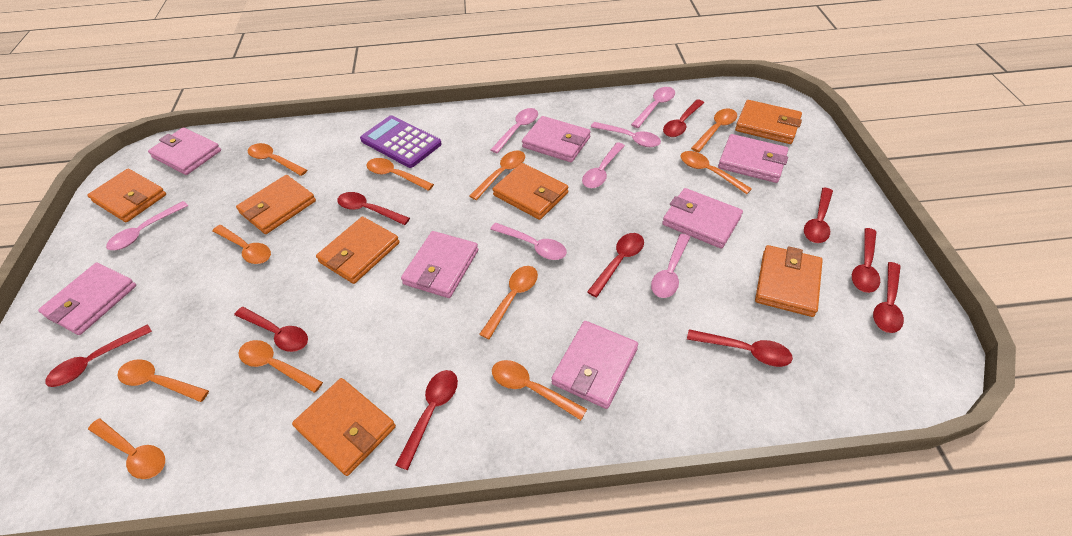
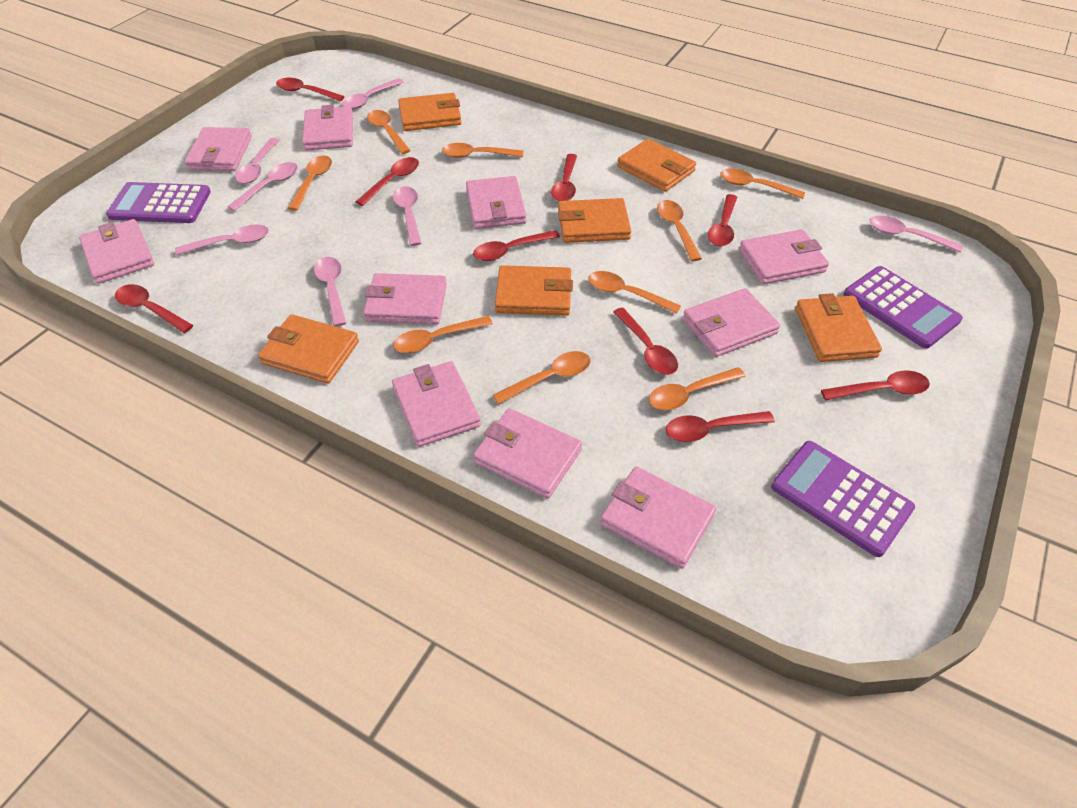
orange spoon: 11 -> 9
orange wallet: 7 -> 6
pink wallet: 7 -> 10
purple calculator: 1 -> 3
red spoon: 10 -> 9

